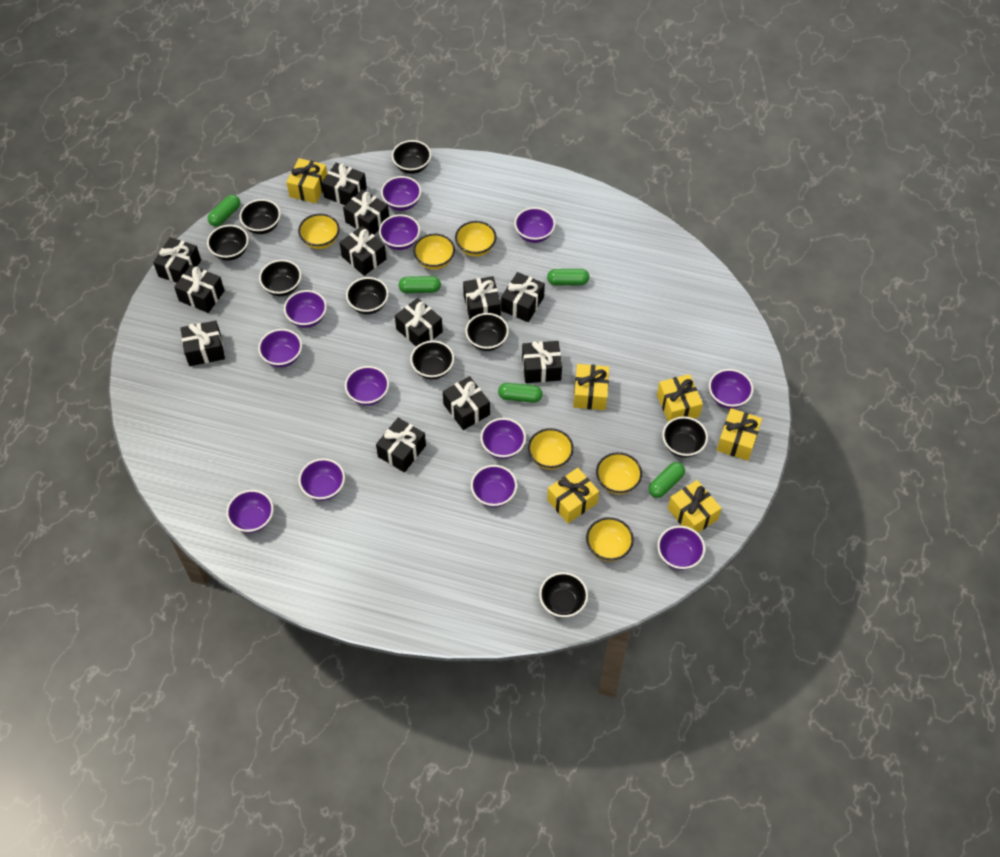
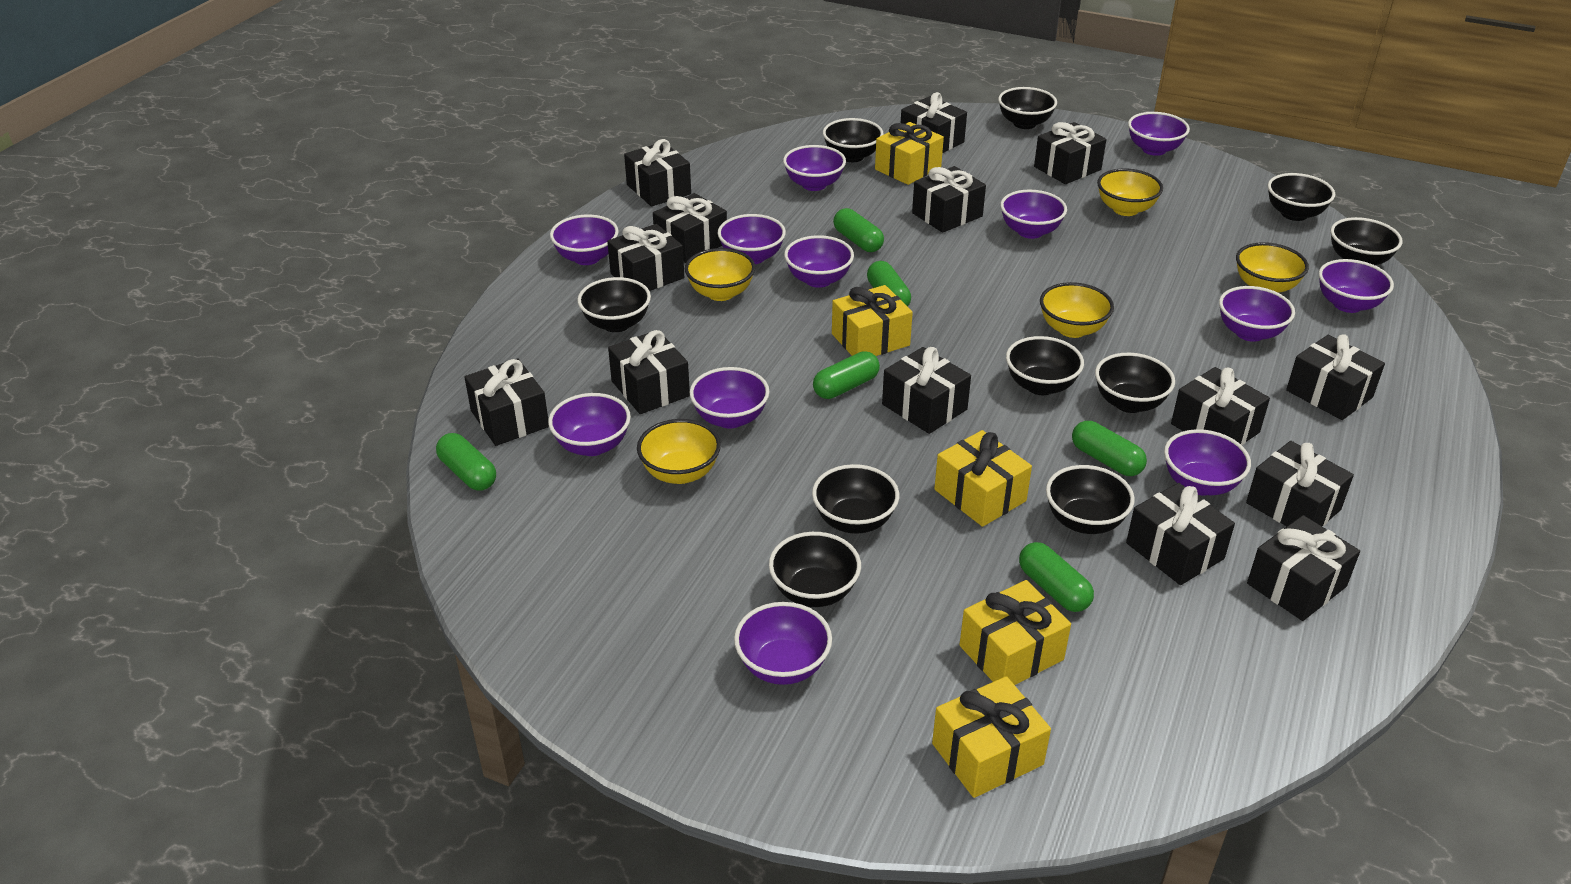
black bowl: 9 -> 10
black gift: 12 -> 14
green capsule: 5 -> 6
yellow bowl: 6 -> 5
yellow gift: 6 -> 5

